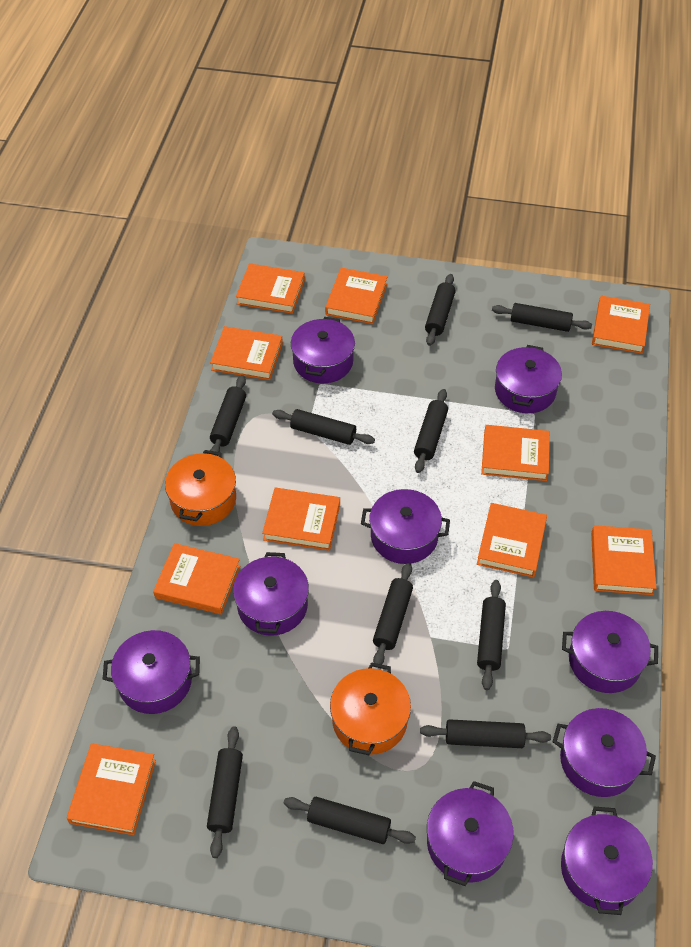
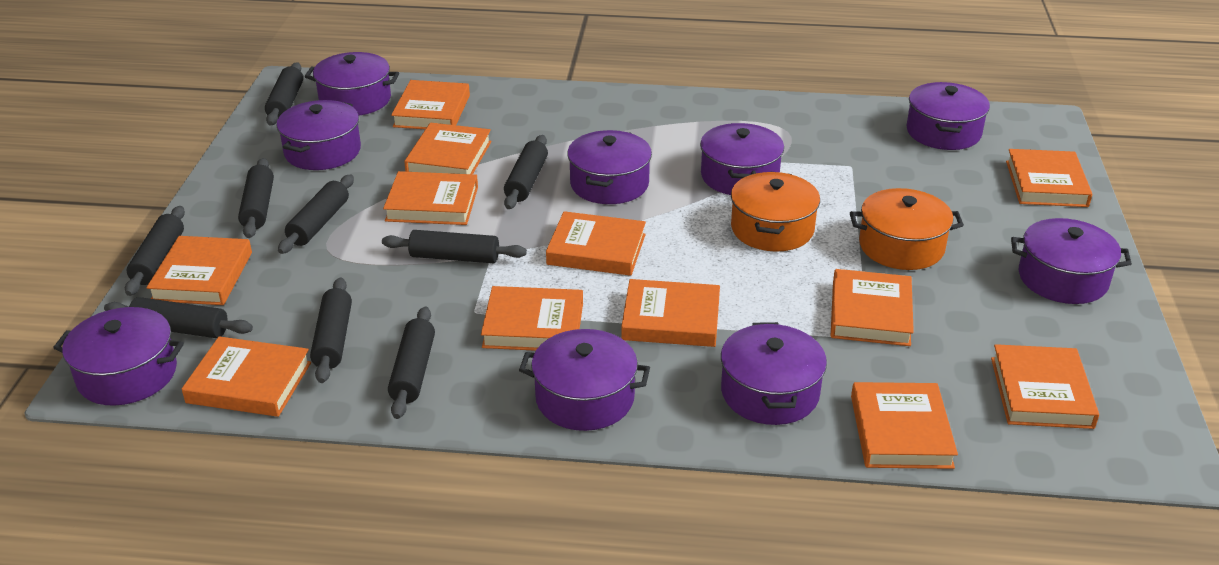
black rolling pin: 10 -> 9
orange book: 10 -> 12

